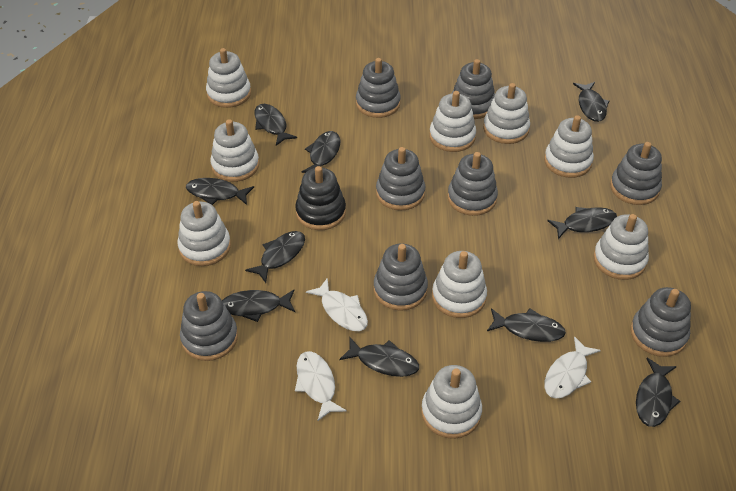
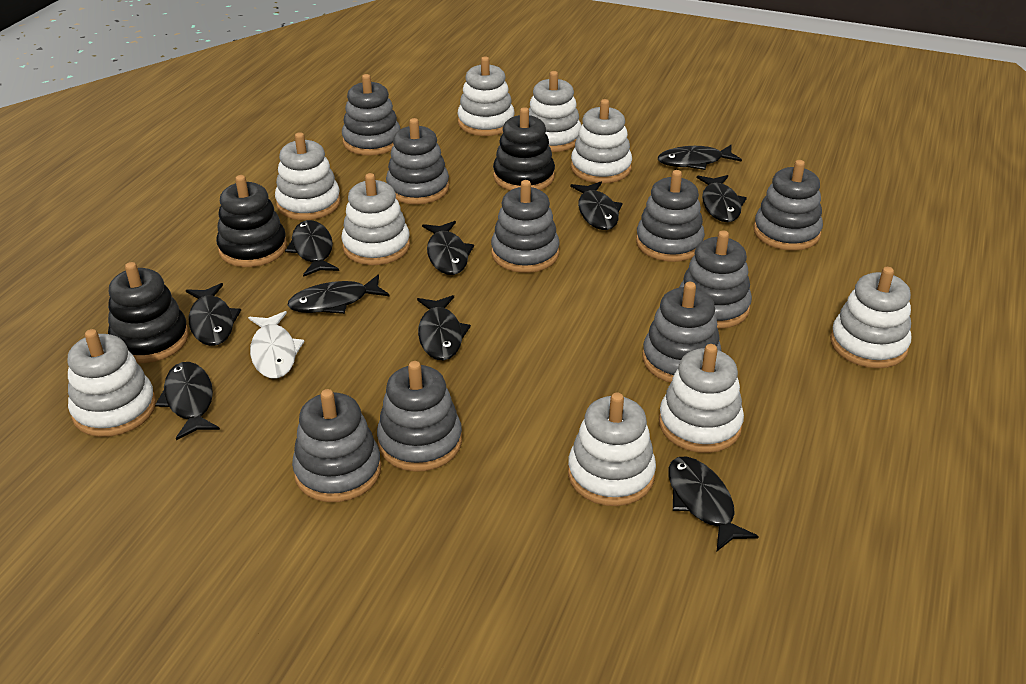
black stacking toy: 1 -> 3
grey stacking toy: 8 -> 9
white fish: 3 -> 1

